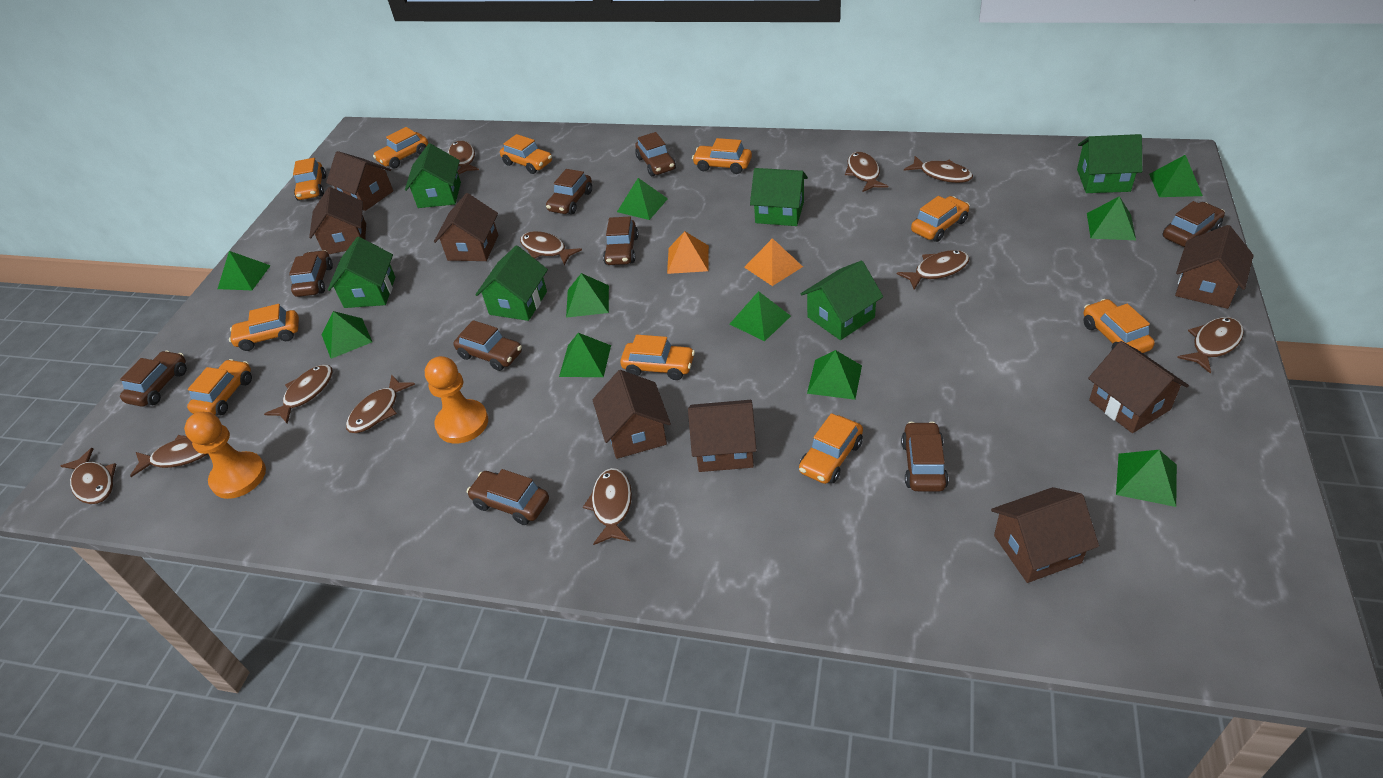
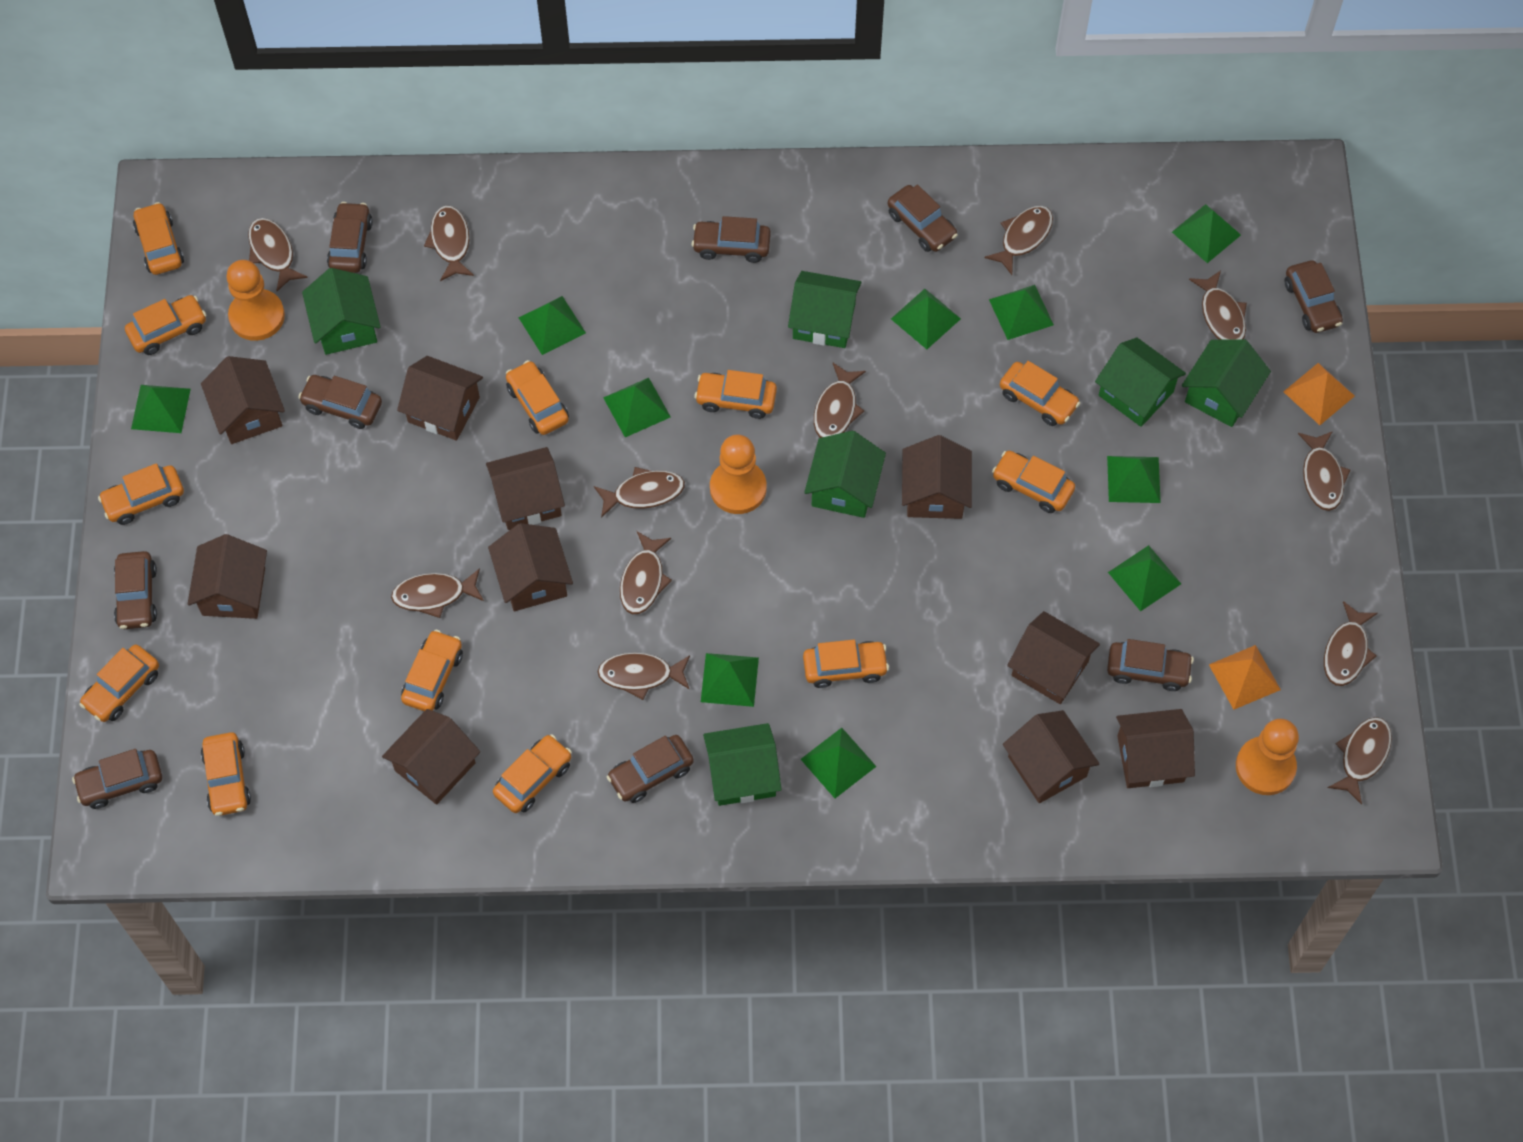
brown fish: 11 -> 12
brown house: 8 -> 10
orange car: 10 -> 12
orange pawn: 2 -> 3

